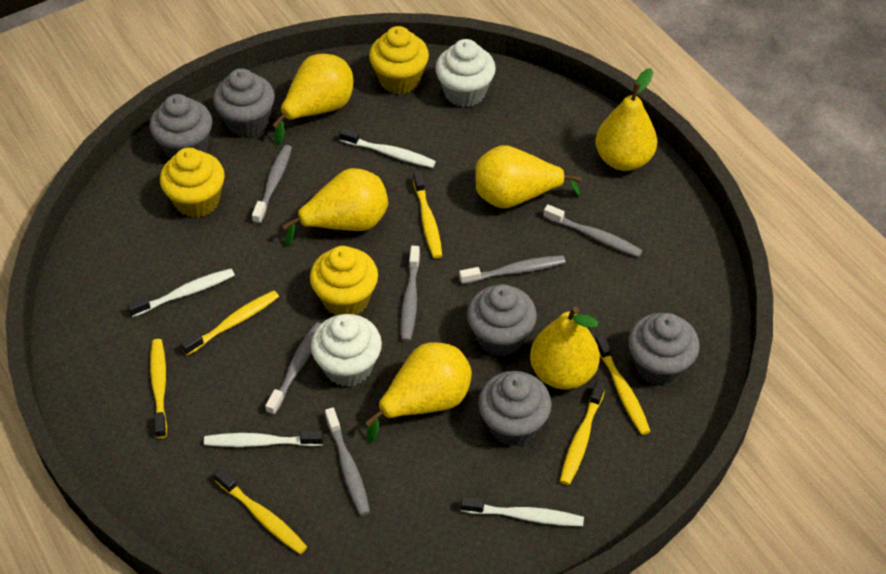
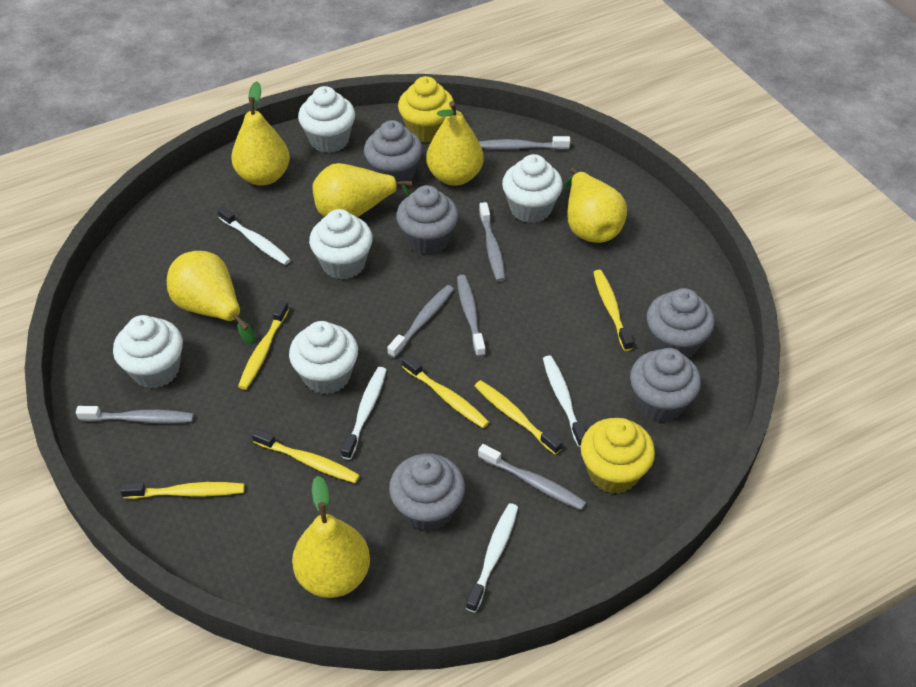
white cupcake: 2 -> 5
yellow cupcake: 3 -> 2

